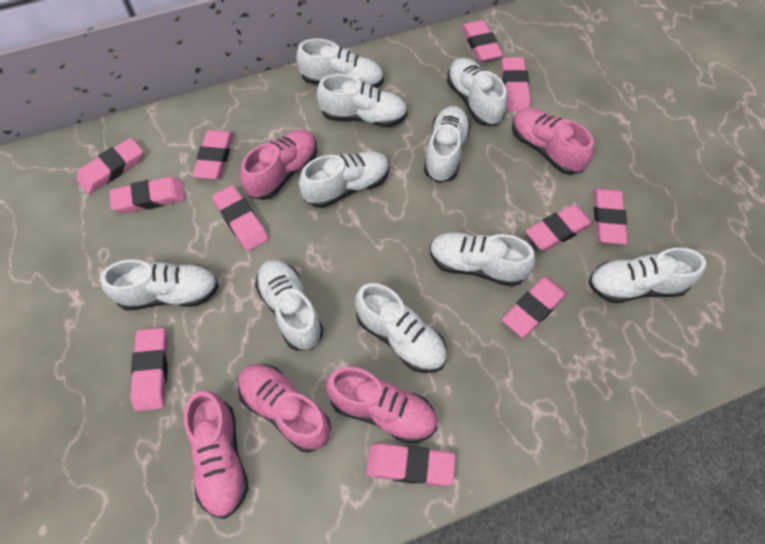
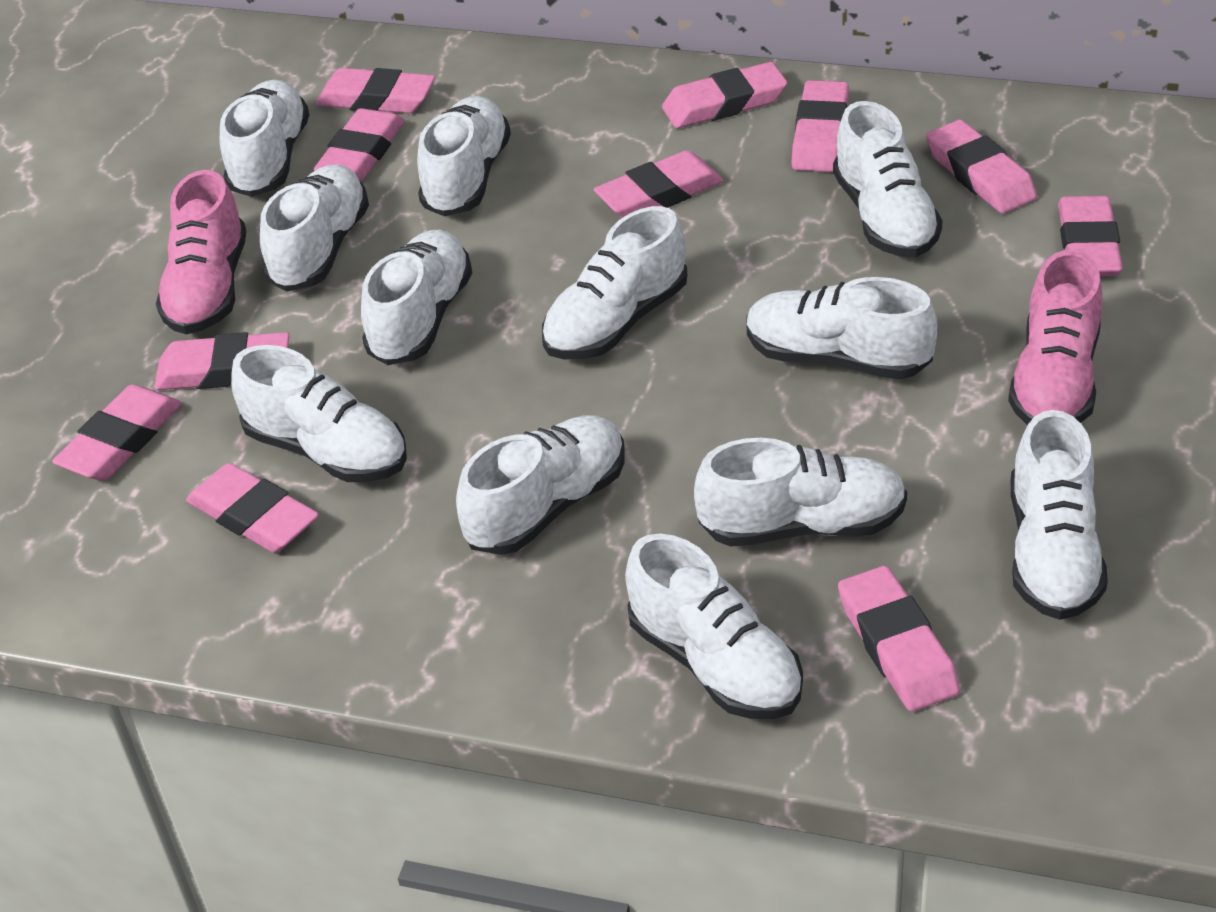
pink shoe: 5 -> 2
white shoe: 10 -> 12

